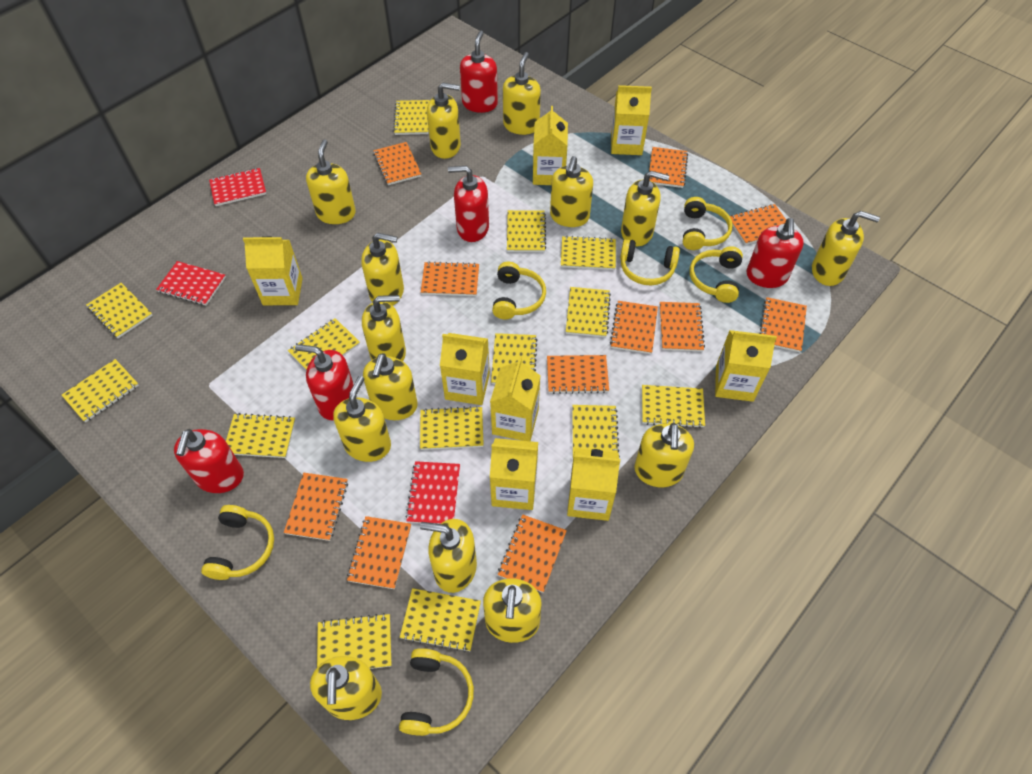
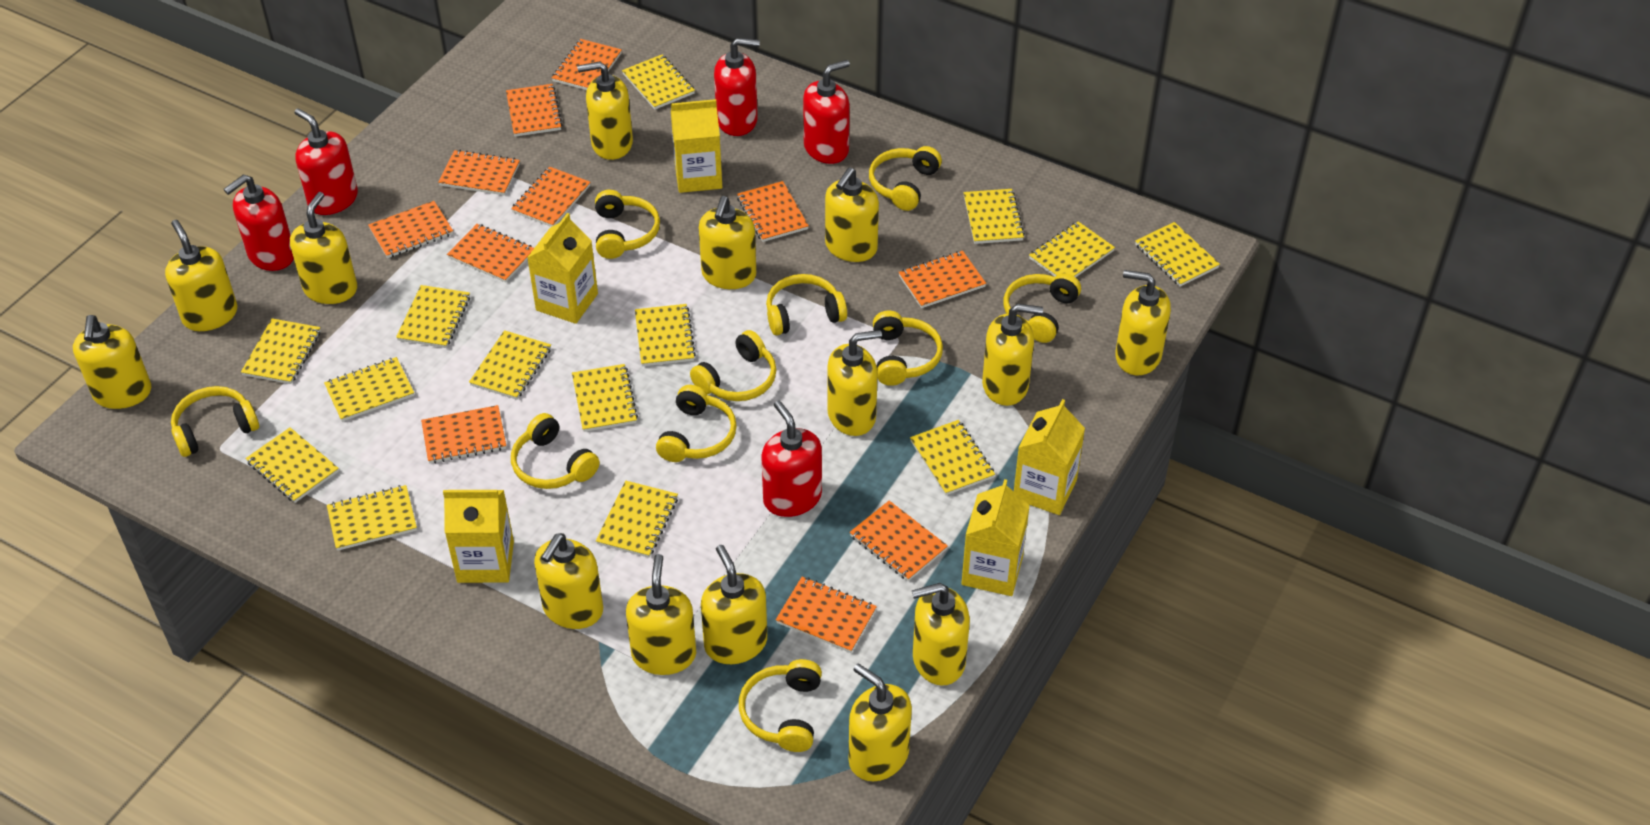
red notebook: 3 -> 0
yellow carton: 8 -> 5
yellow headphones: 6 -> 10

